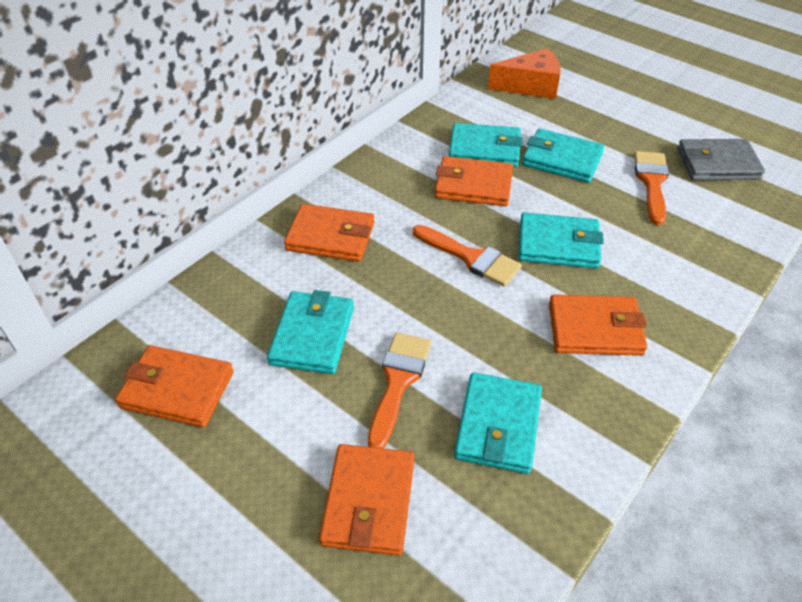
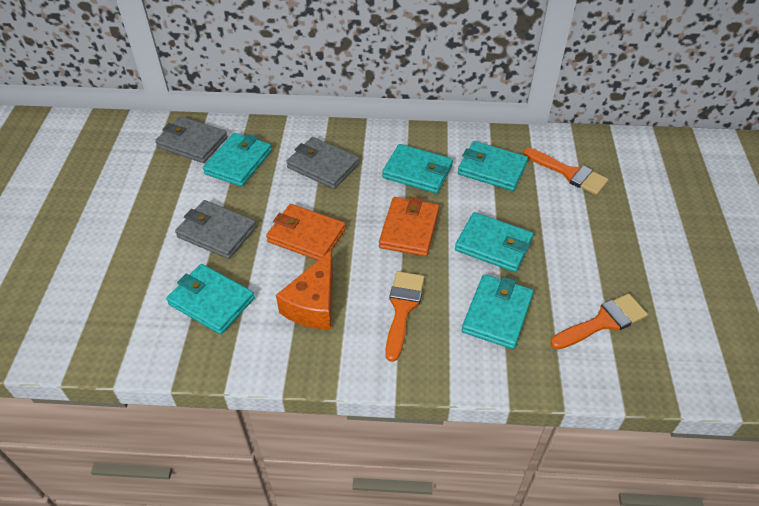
grey wallet: 1 -> 3
orange wallet: 5 -> 2
turquoise wallet: 5 -> 6

